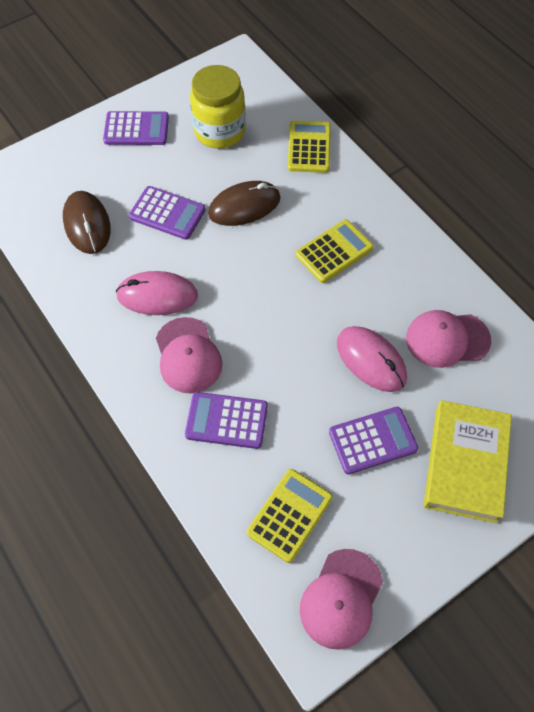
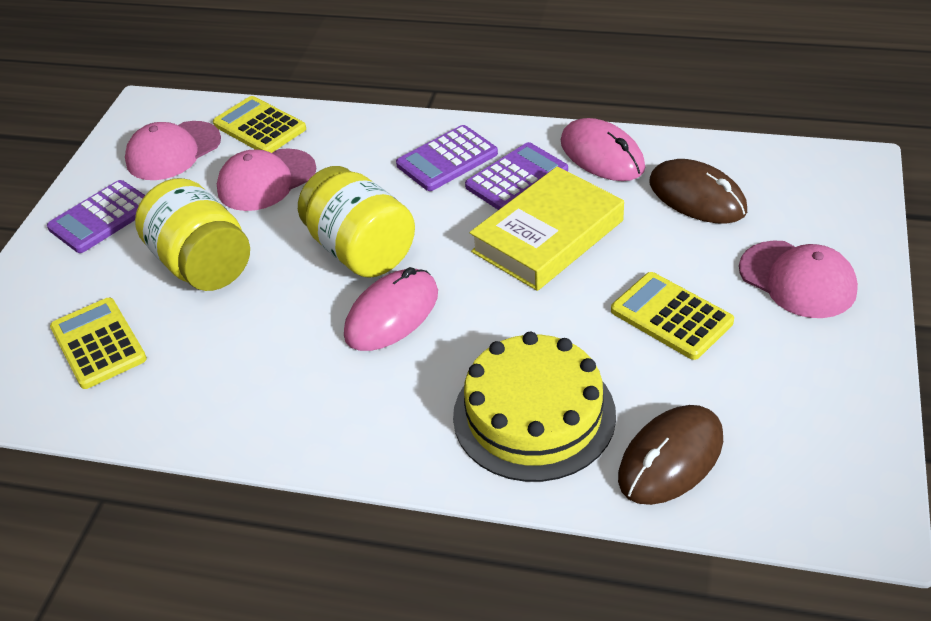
purple calculator: 4 -> 3
yellow cake: 0 -> 1
yellow jar: 1 -> 2

